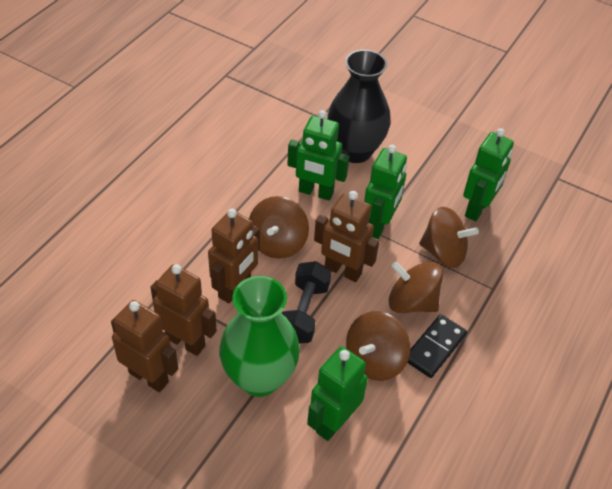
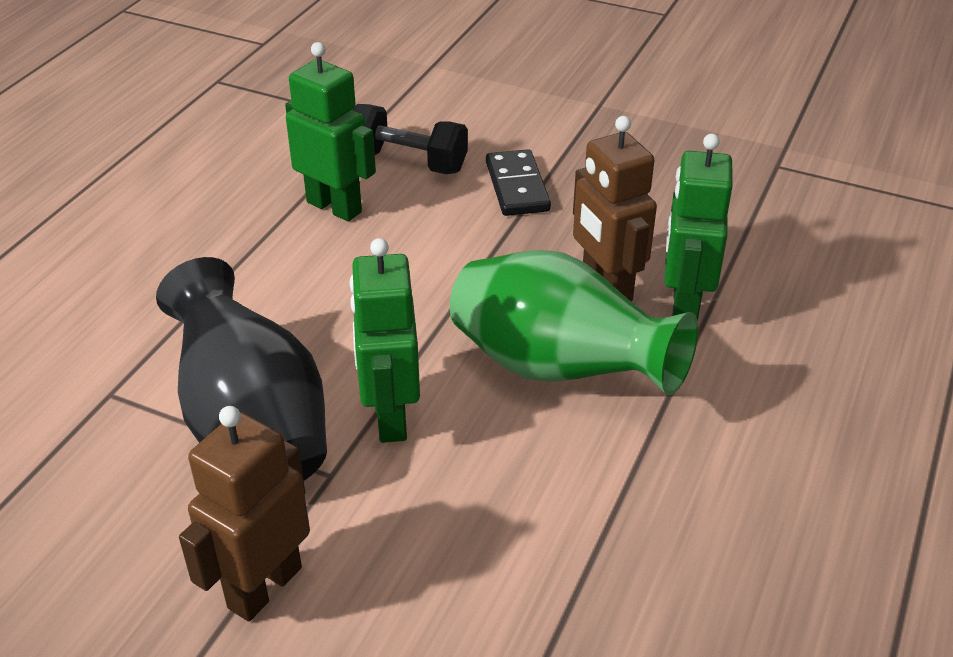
brown robot: 4 -> 2
brown spinning top: 4 -> 0
green robot: 4 -> 3

